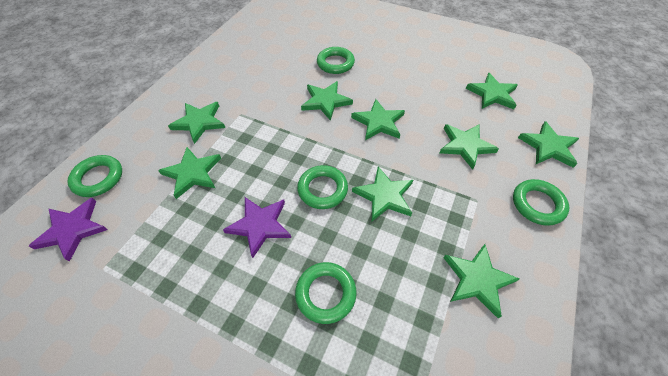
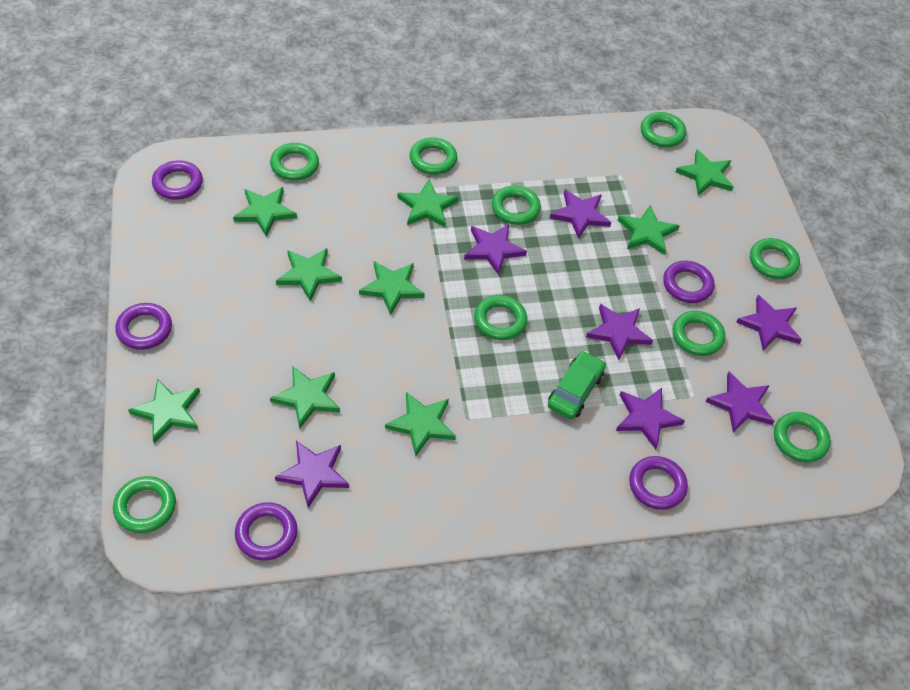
green car: 0 -> 1
green ring: 5 -> 9
purple ring: 0 -> 5
purple star: 2 -> 7

